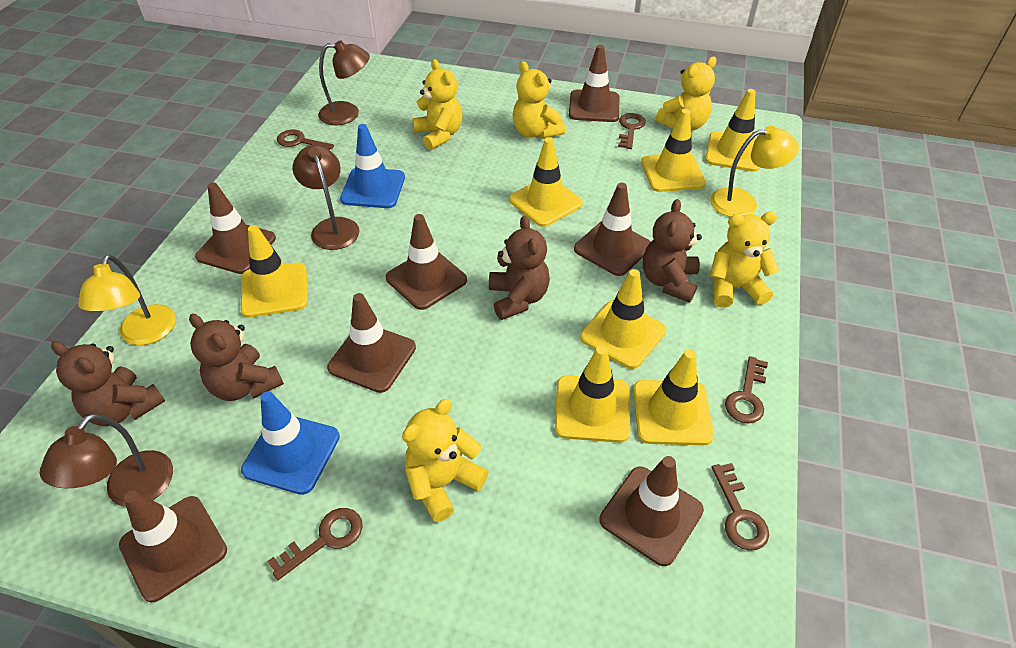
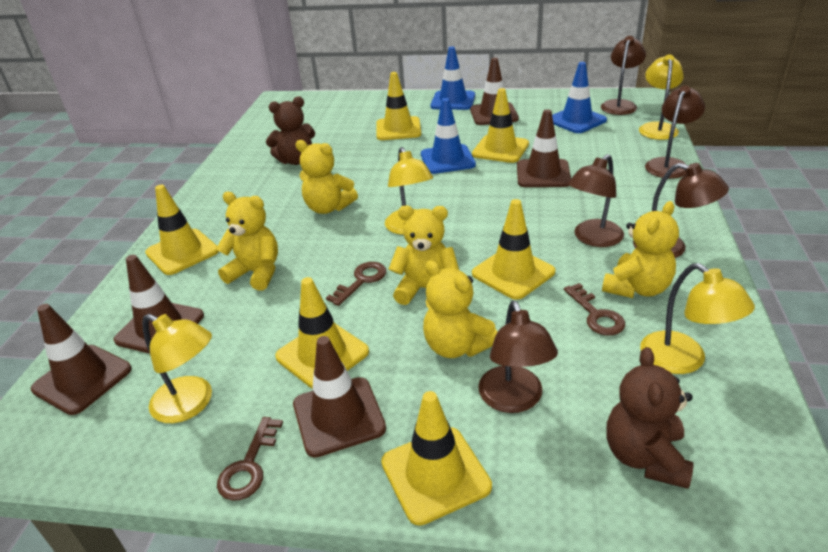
blue traffic cone: 2 -> 3
brown key: 5 -> 3
brown lamp: 3 -> 5
brown teddy bear: 4 -> 2
brown traffic cone: 7 -> 5
yellow lamp: 2 -> 4
yellow traffic cone: 7 -> 6

